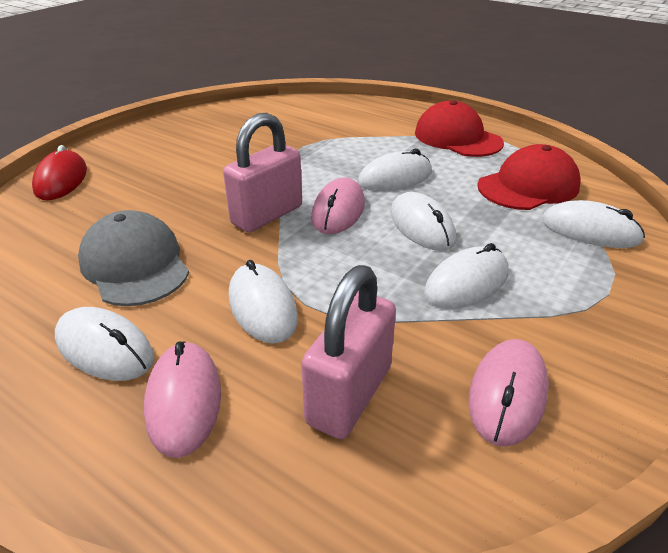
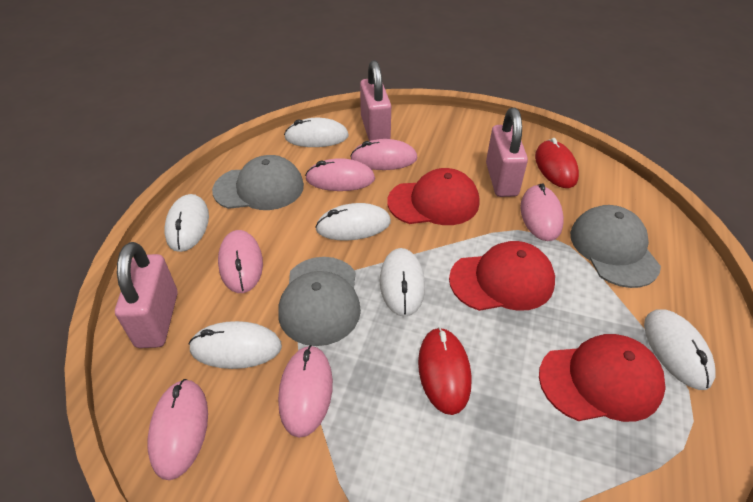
grey cap: 1 -> 3
pink mouse: 3 -> 6
pink padlock: 2 -> 3
red cap: 2 -> 3
red mouse: 1 -> 2

